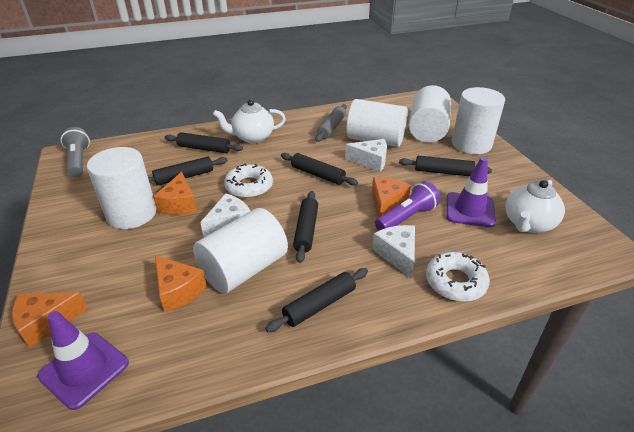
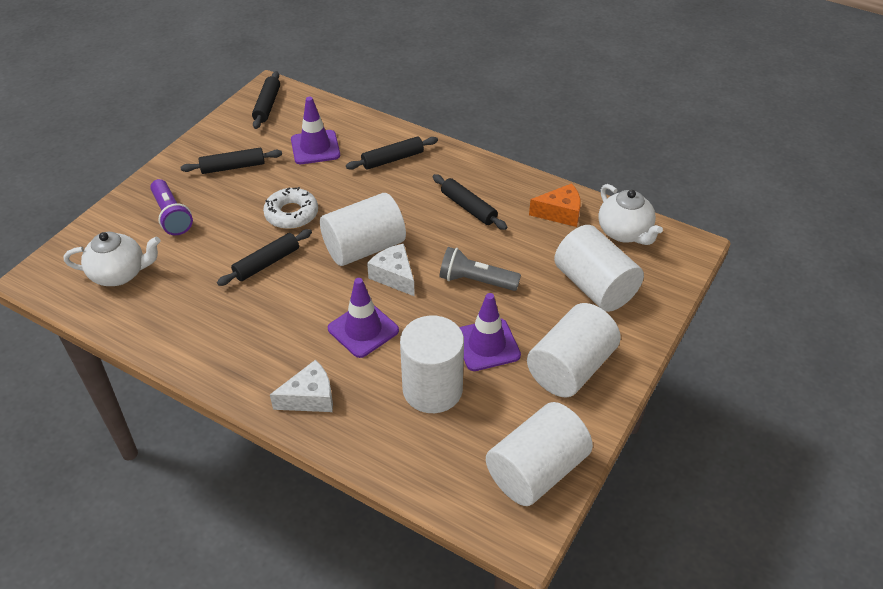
black rolling pin: 6 -> 5
grey rolling pin: 1 -> 0
orange cheese: 4 -> 1
purple traffic cone: 2 -> 3
white cheese: 3 -> 2
white donut: 2 -> 1

